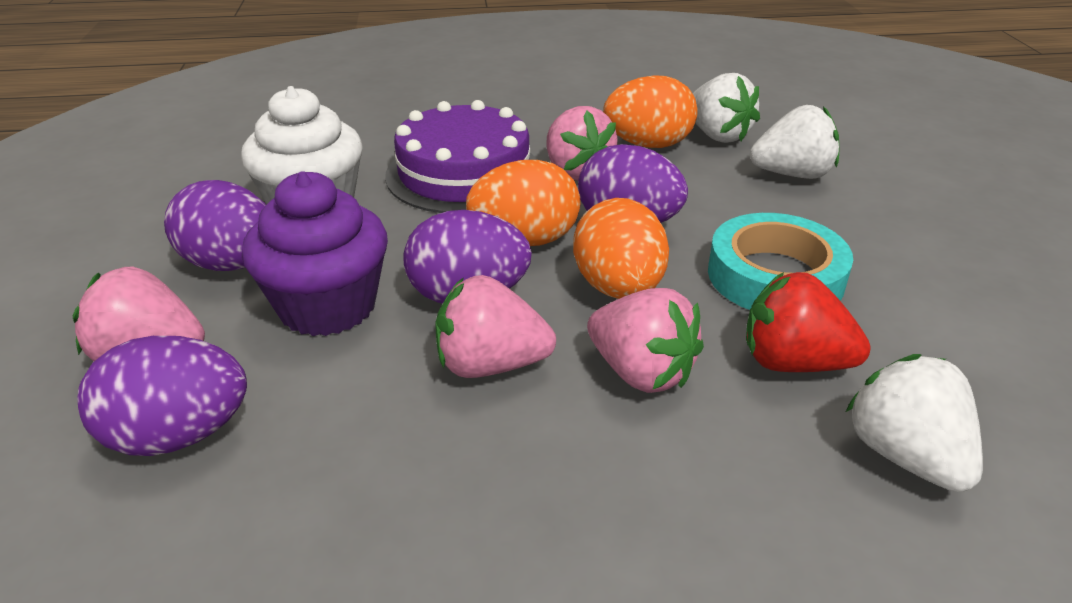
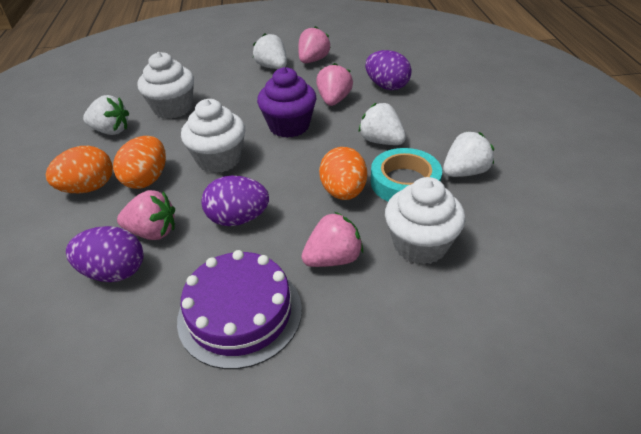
purple egg: 4 -> 3
red strawberry: 1 -> 0
white cupcake: 1 -> 3
white strawberry: 3 -> 4

